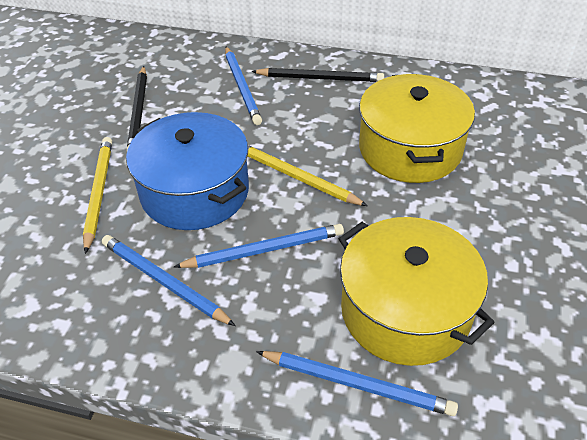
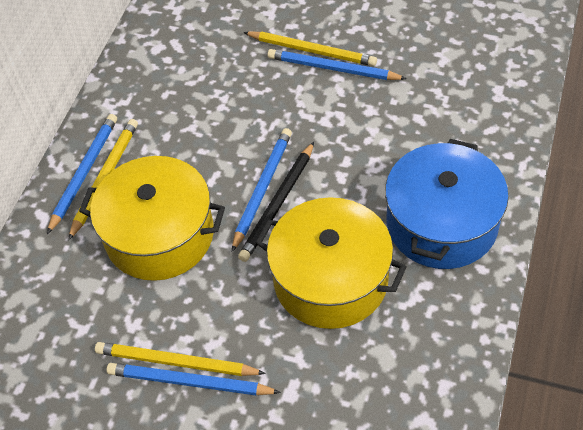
black pencil: 2 -> 1
yellow pencil: 2 -> 3

